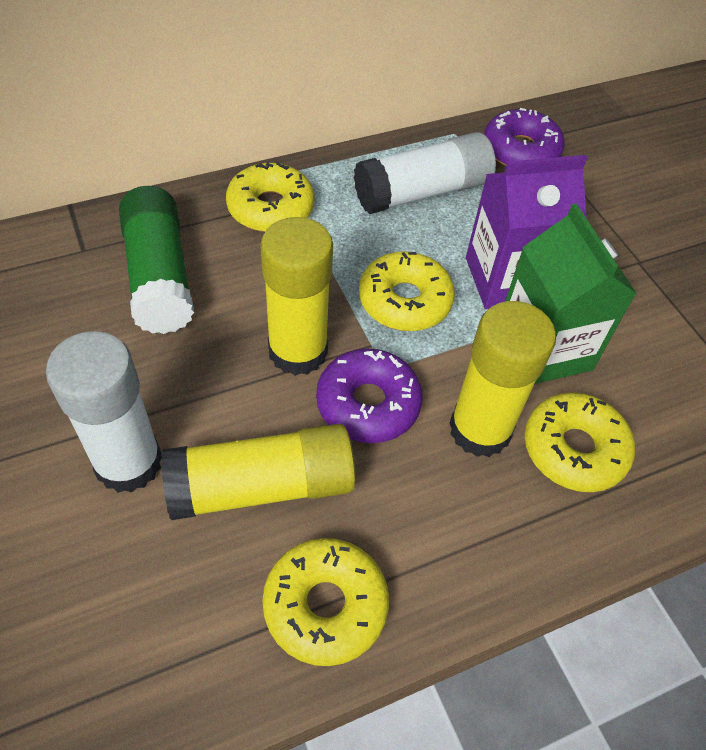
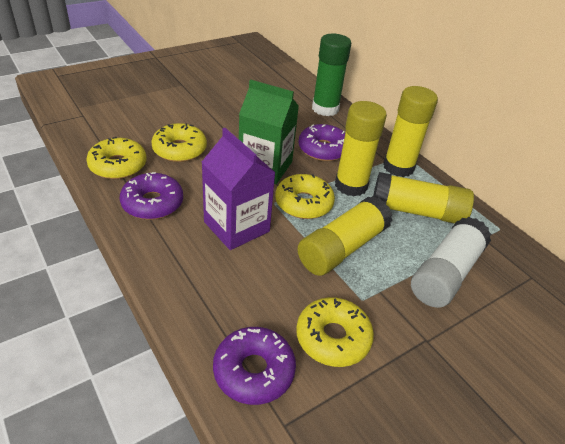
purple donut: 2 -> 3
white glue stick: 2 -> 1
yellow glue stick: 3 -> 4

